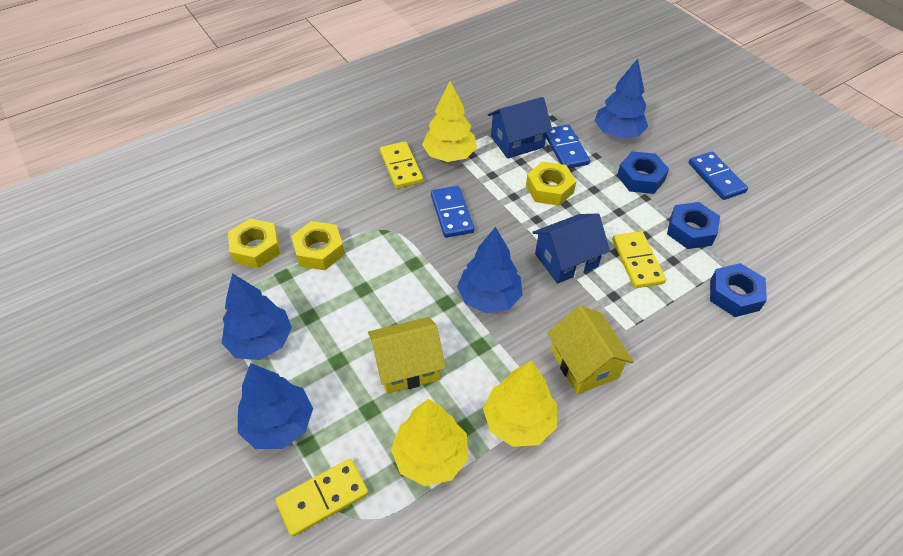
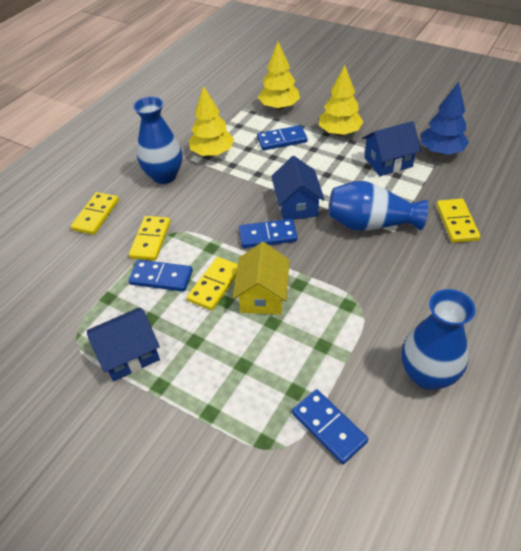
blue domino: 3 -> 4
blue house: 2 -> 3
blue nut: 3 -> 0
blue tree: 4 -> 1
blue vase: 0 -> 3
yellow domino: 3 -> 4
yellow house: 2 -> 1
yellow nut: 3 -> 0

